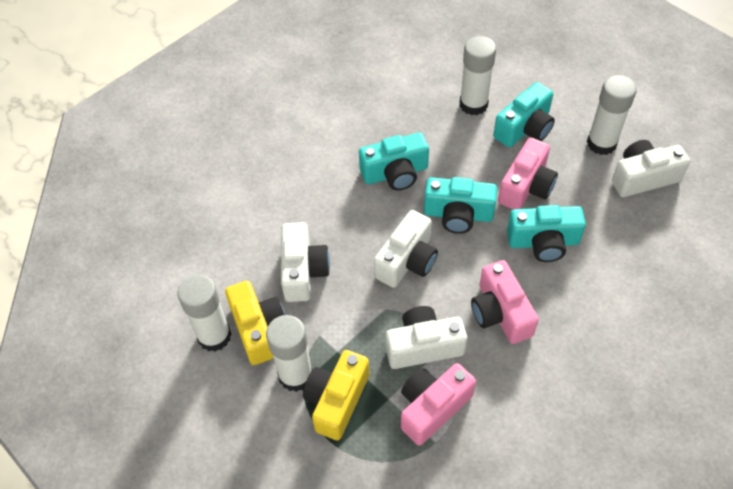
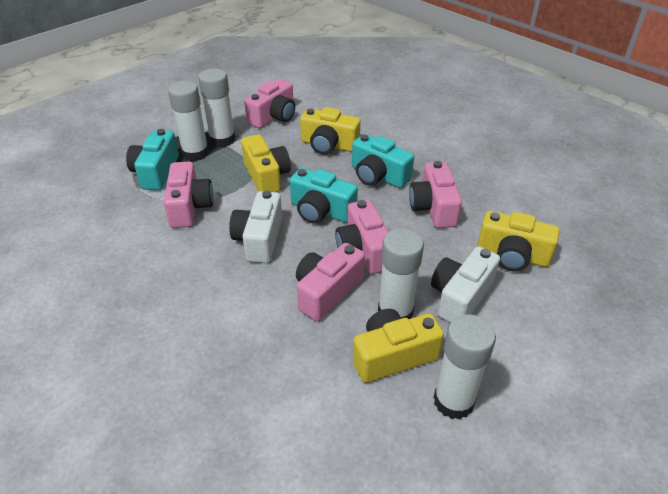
pink camera: 3 -> 5
turquoise camera: 4 -> 3
white camera: 4 -> 2
yellow camera: 2 -> 4

